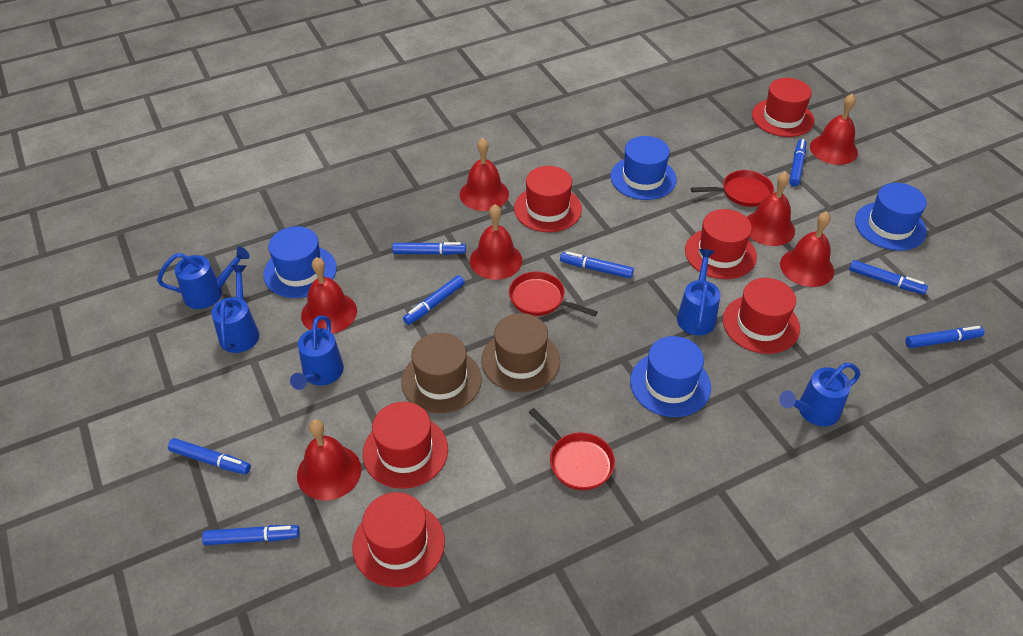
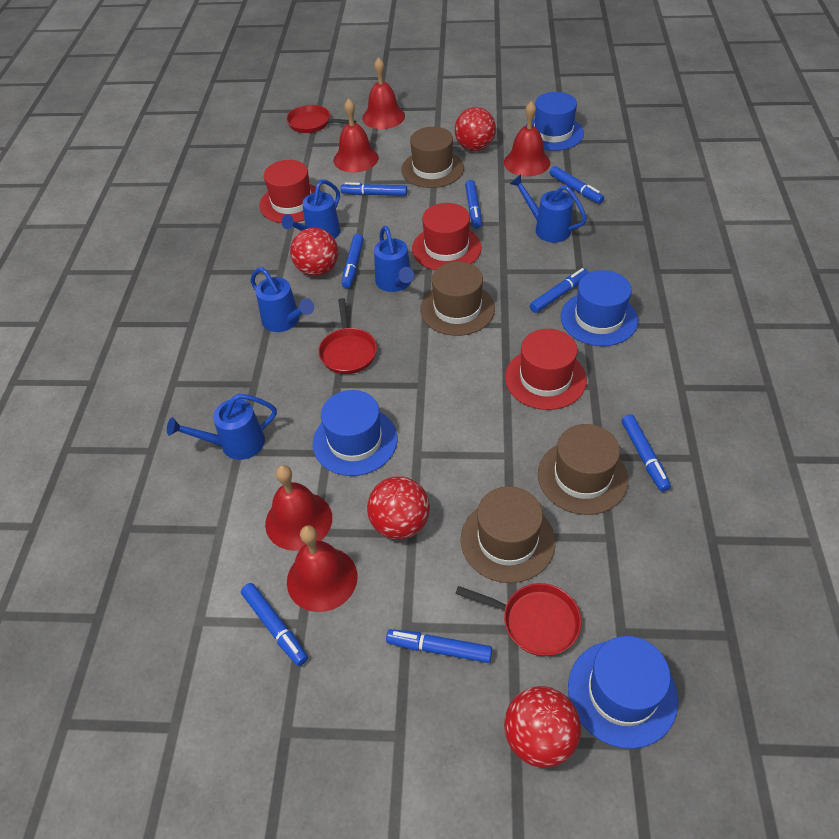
brown hat: 2 -> 4
red ball: 0 -> 4
red bell: 7 -> 5
red hat: 6 -> 3

